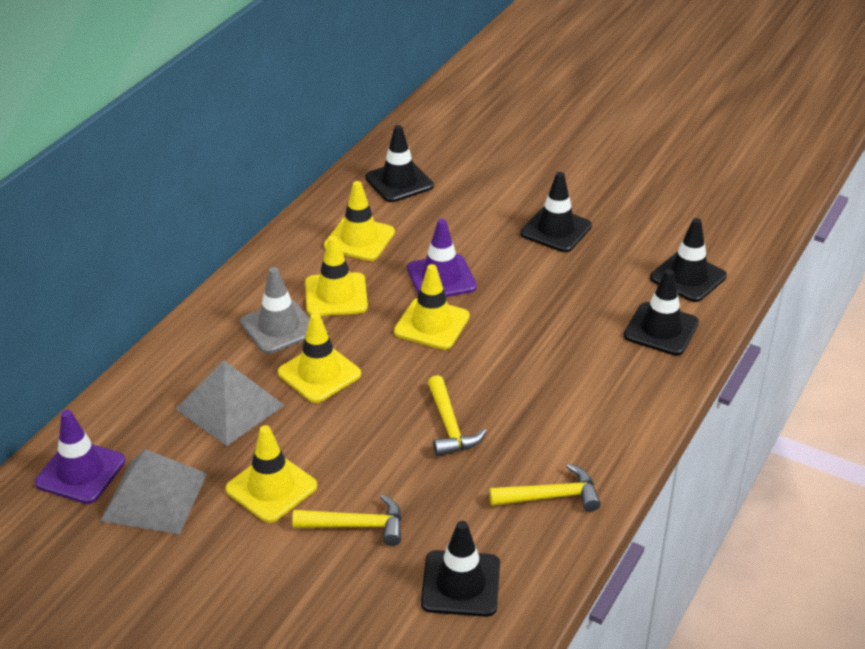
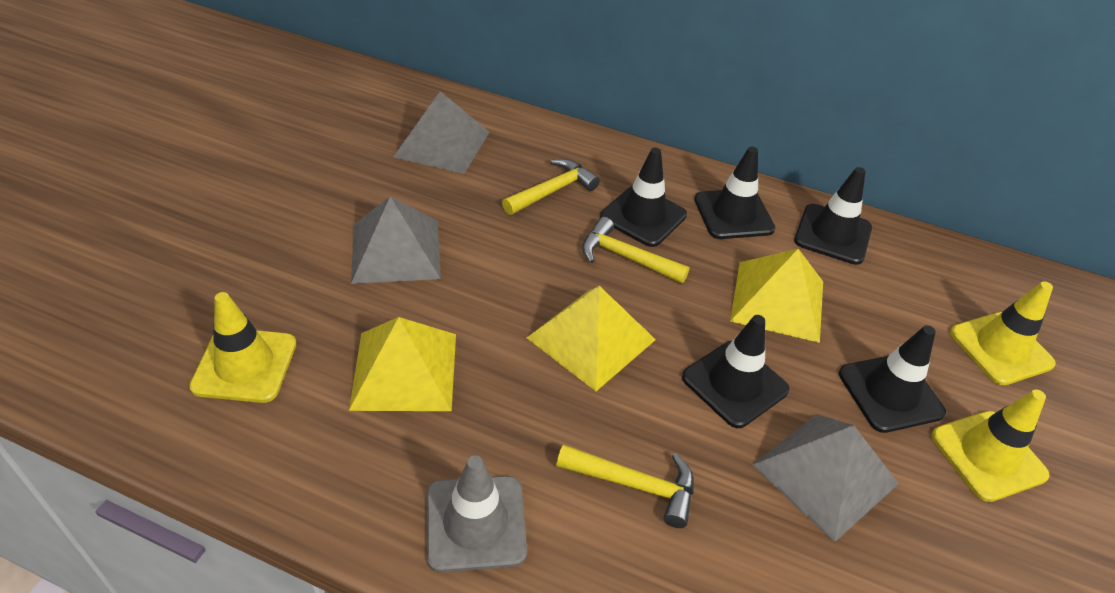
grey pyramid: 2 -> 3
purple traffic cone: 2 -> 0
yellow pyramid: 0 -> 3
yellow traffic cone: 5 -> 3

